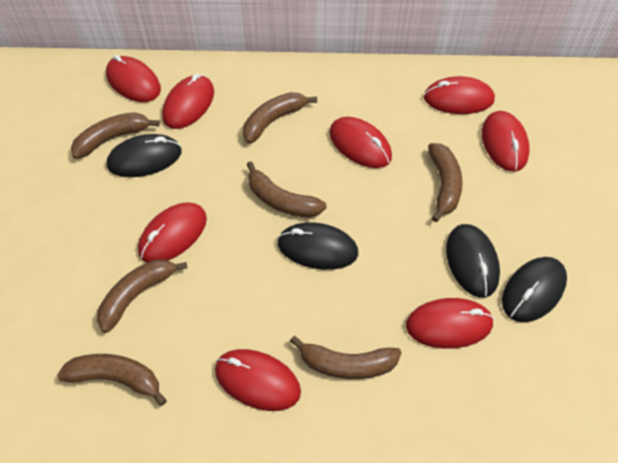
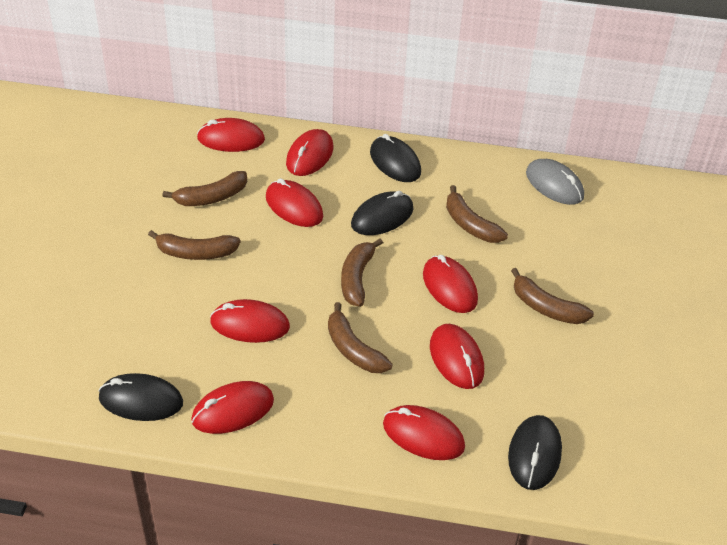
brown banana: 7 -> 6
grey mouse: 0 -> 1

